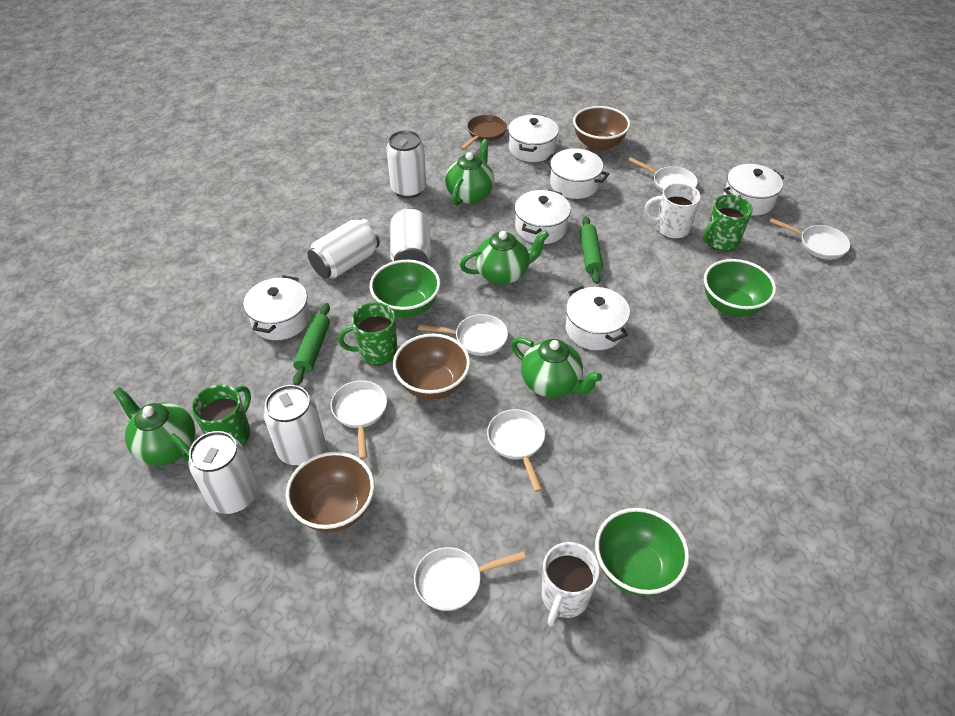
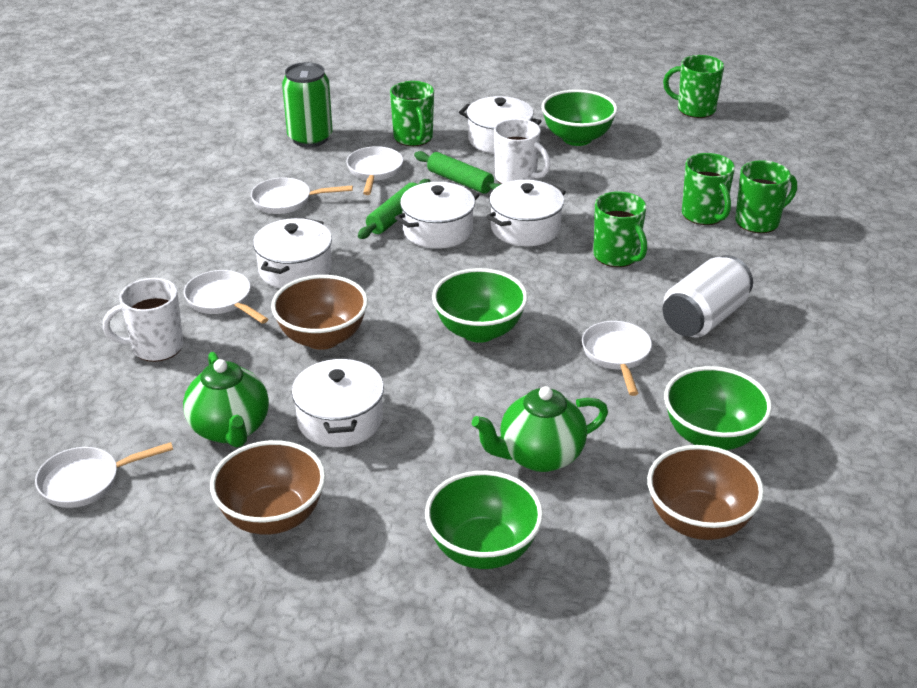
brown pan: 1 -> 0
green bowl: 3 -> 4
green can: 0 -> 1
green mug: 3 -> 5
green teapot: 4 -> 2
white can: 5 -> 1
white pan: 6 -> 5
white pot: 6 -> 5

